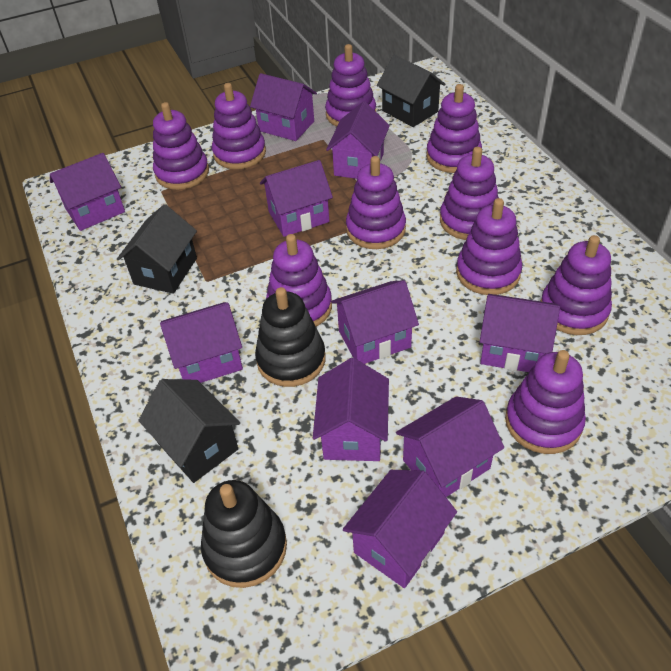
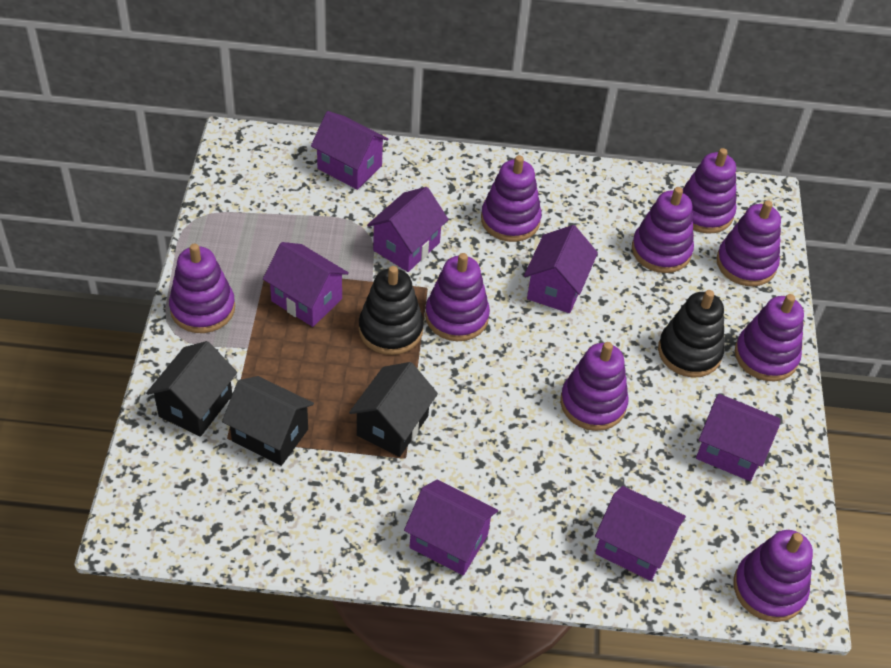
purple house: 10 -> 7
purple stacking toy: 10 -> 9

